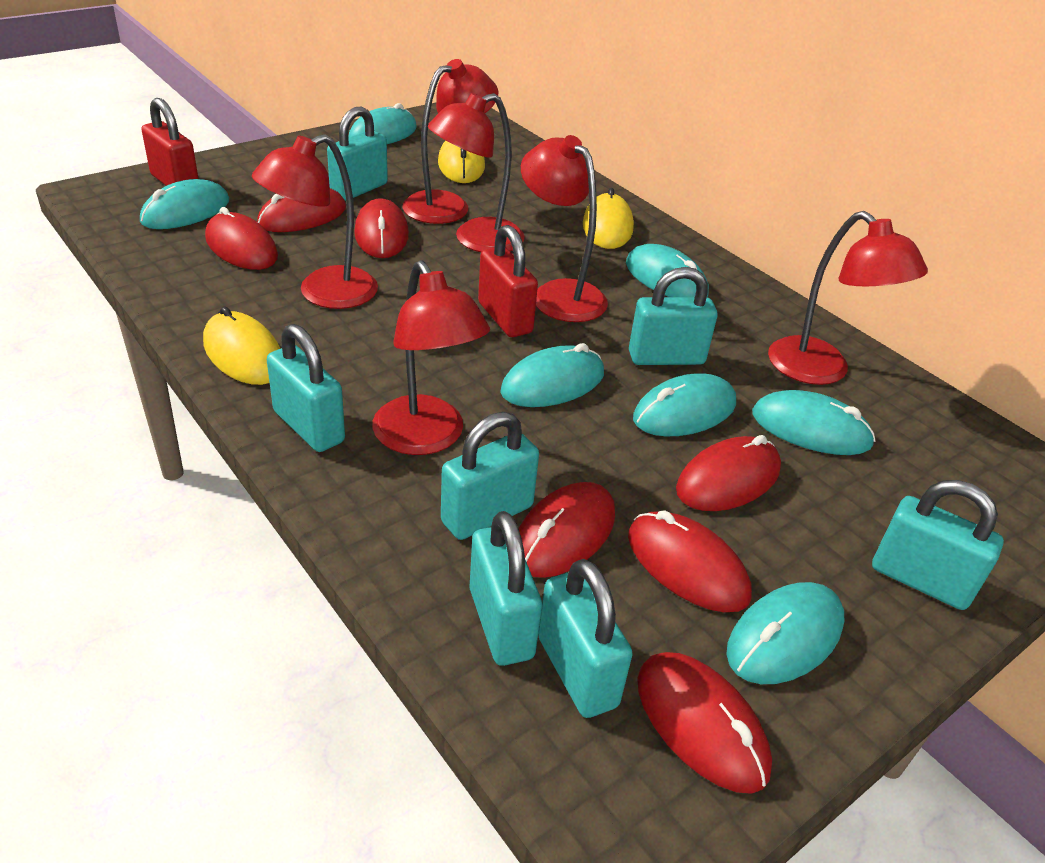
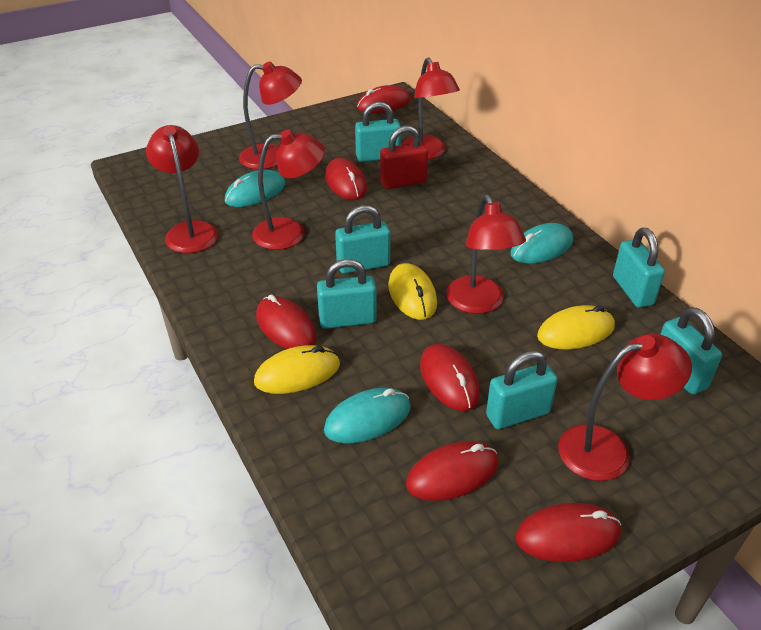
red mouse: 7 -> 6
red padlock: 2 -> 1
turquoise mouse: 7 -> 3
turquoise padlock: 7 -> 6

